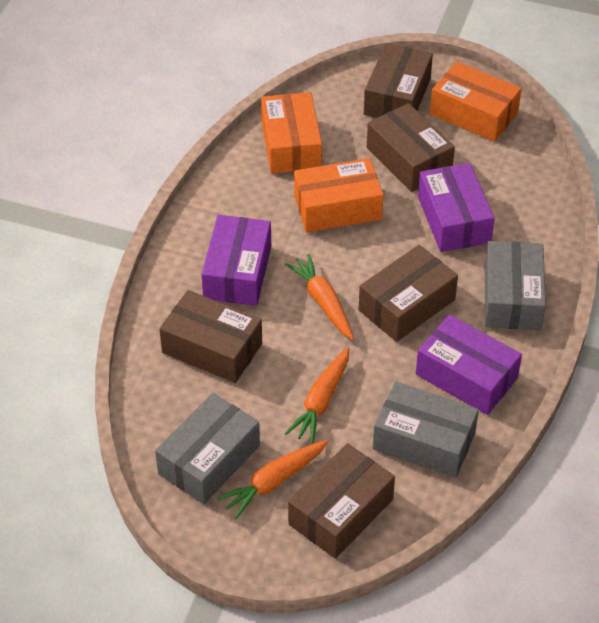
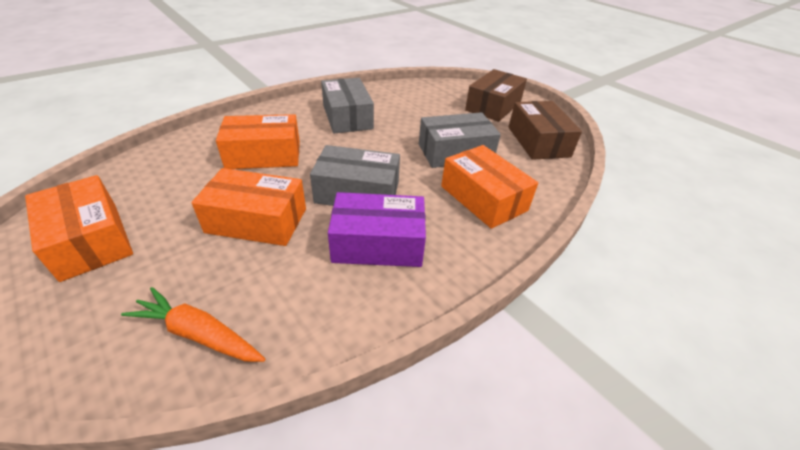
brown box: 5 -> 2
orange box: 3 -> 4
orange carrot: 3 -> 1
purple box: 3 -> 1

